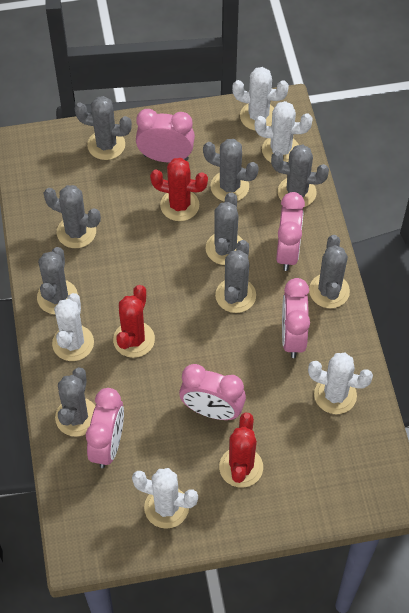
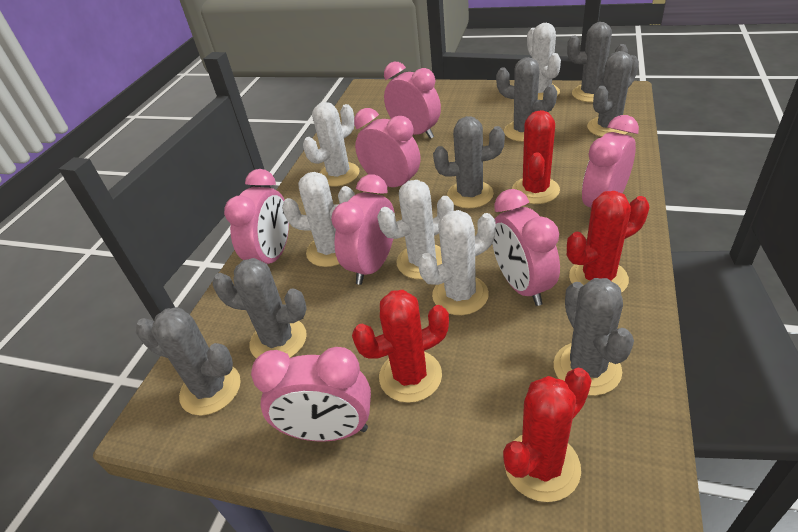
grey cactus: 9 -> 7
pink clock: 5 -> 7
red cactus: 3 -> 4

